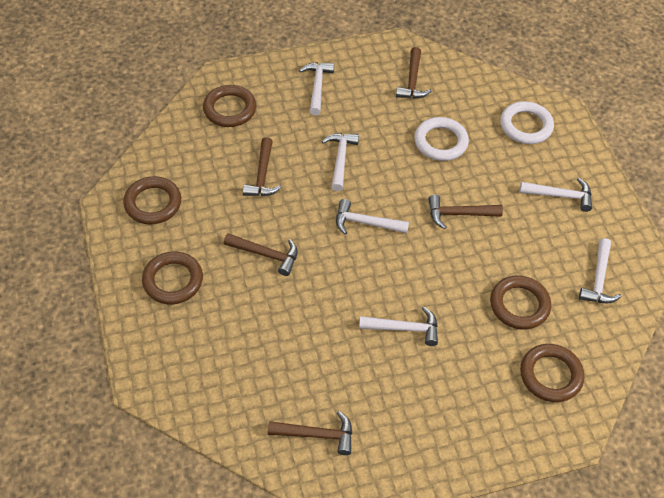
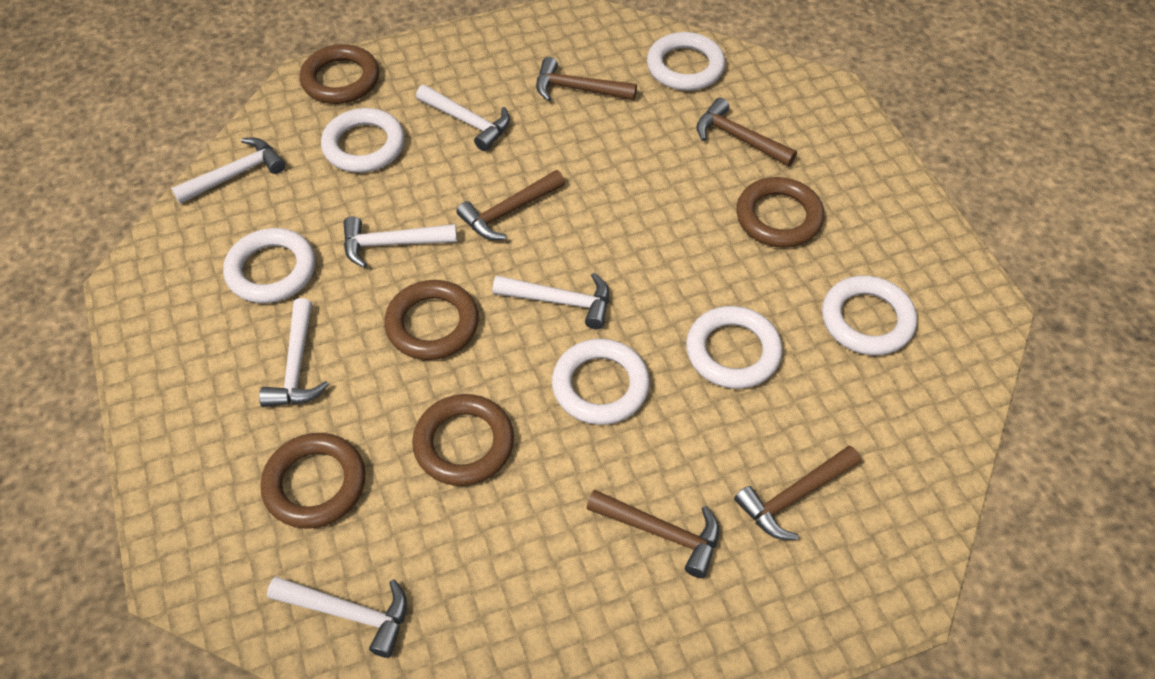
white ring: 2 -> 6

